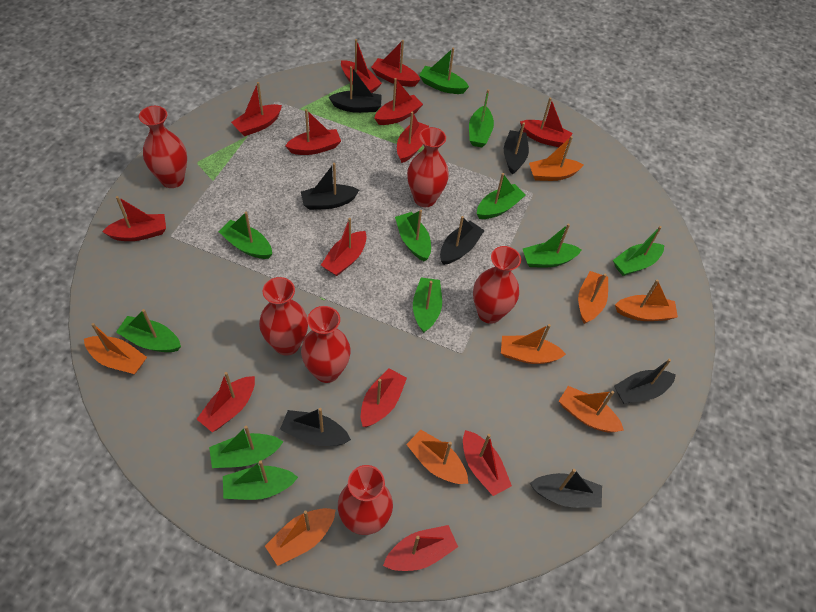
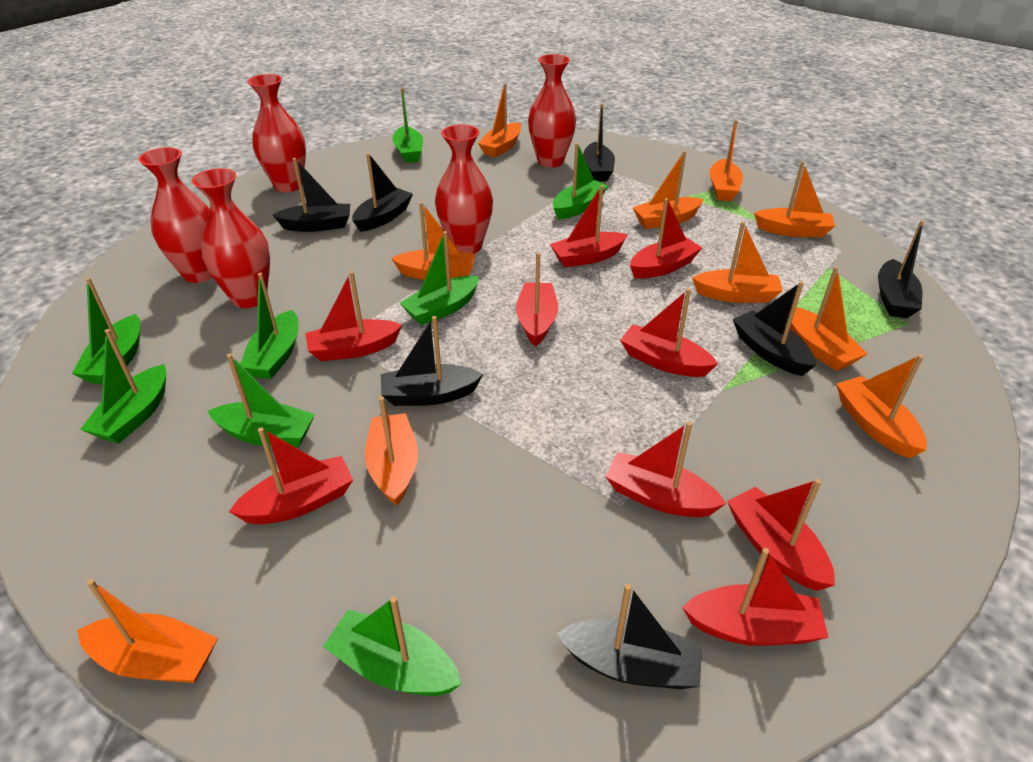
green boat: 11 -> 8
orange boat: 8 -> 10
red boat: 13 -> 9
red vase: 6 -> 5

